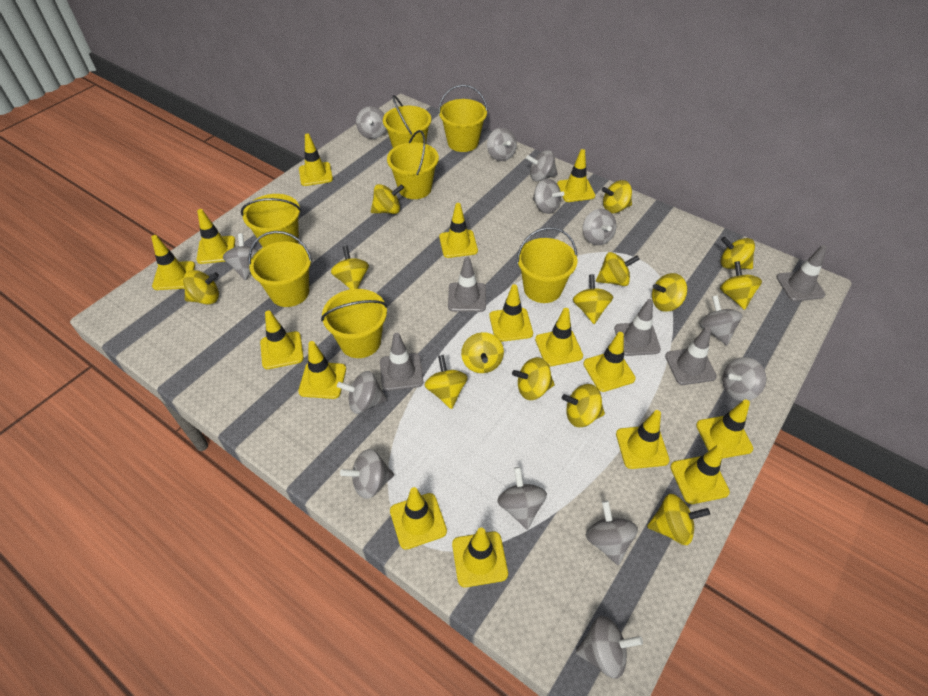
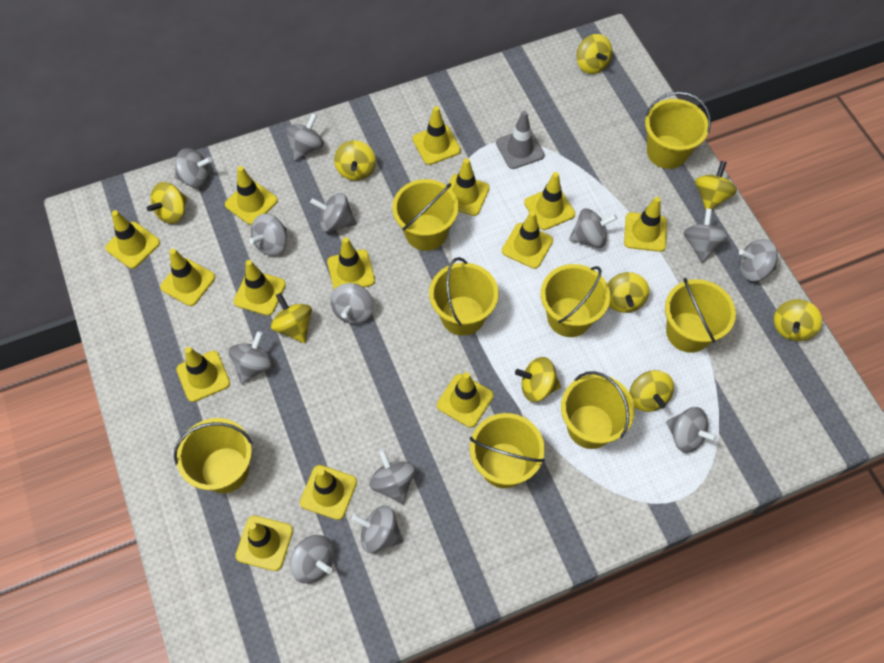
grey traffic cone: 5 -> 1
yellow bucket: 7 -> 8
yellow spinning top: 14 -> 9
yellow traffic cone: 15 -> 14

